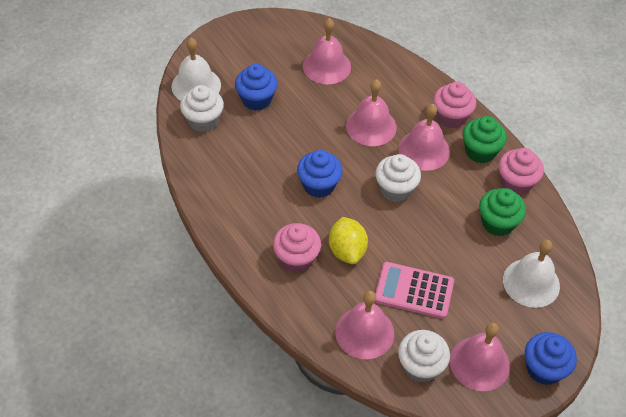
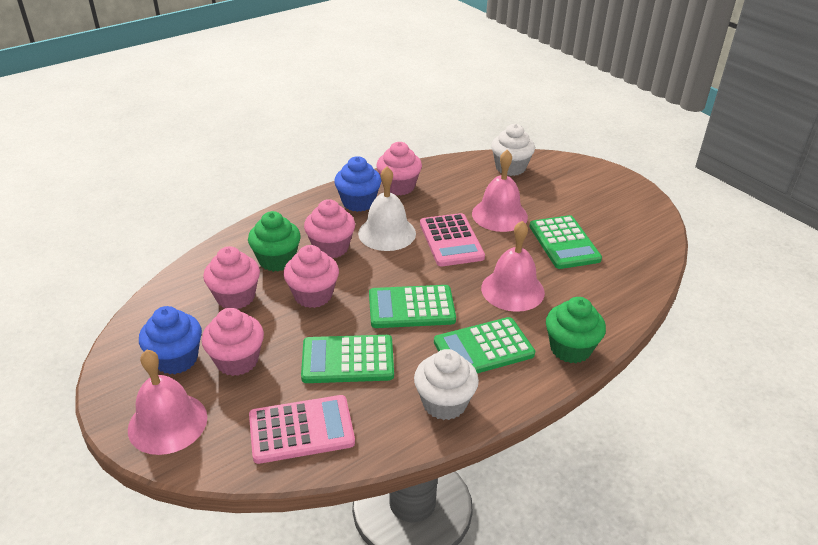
blue cupcake: 3 -> 2
green calculator: 0 -> 4
pink bell: 5 -> 3
pink calculator: 1 -> 2
pink cupcake: 3 -> 5
white bell: 2 -> 1
white cupcake: 3 -> 2
yellow lemon: 1 -> 0

